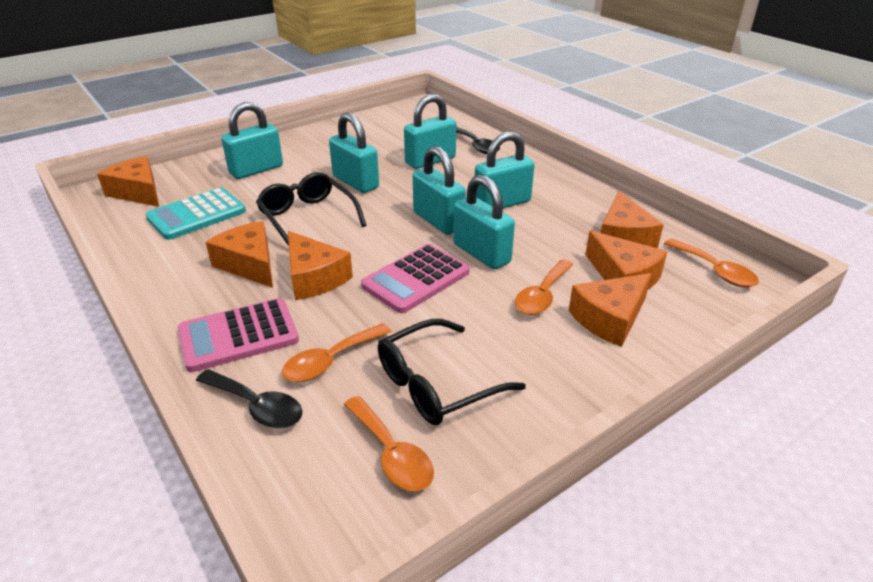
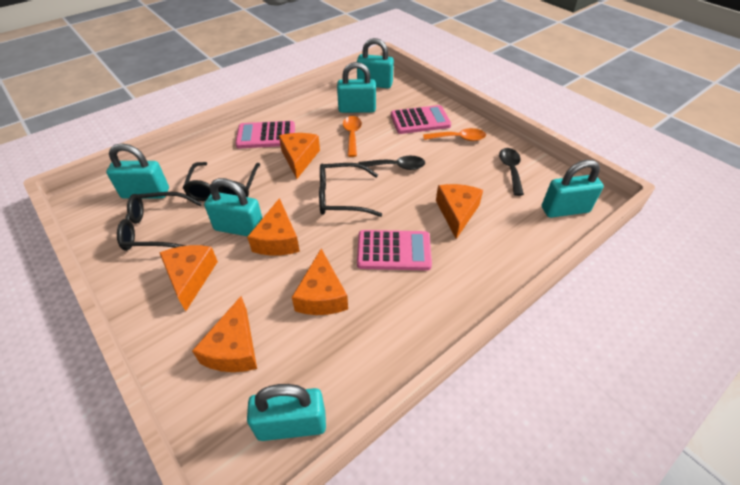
black glasses: 2 -> 3
orange spoon: 4 -> 2
pink calculator: 2 -> 3
turquoise calculator: 1 -> 0

